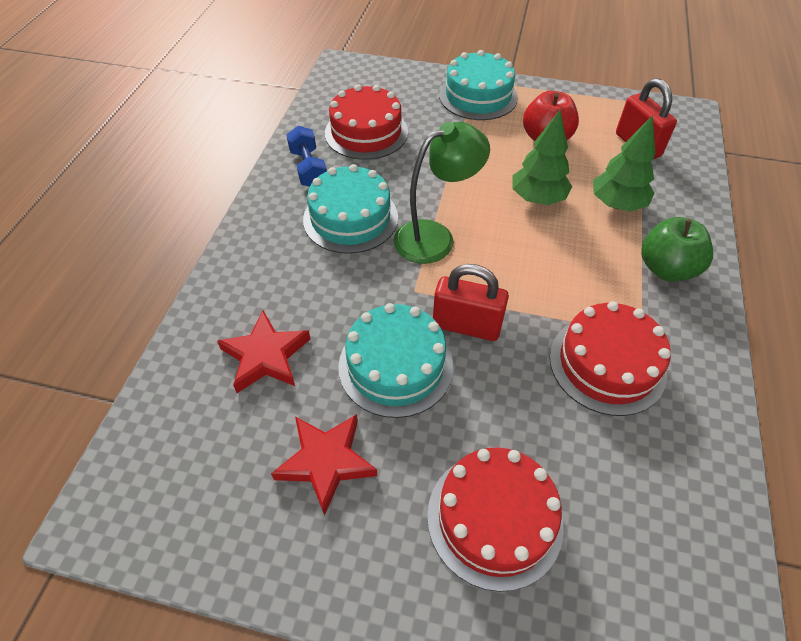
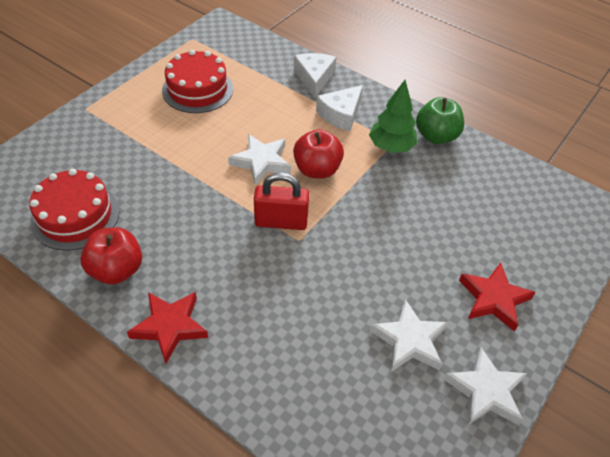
blue dumbbell: 1 -> 0
green lamp: 1 -> 0
green tree: 2 -> 1
red apple: 1 -> 2
red cake: 3 -> 2
red padlock: 2 -> 1
turquoise cake: 3 -> 0
white cheese: 0 -> 2
white star: 0 -> 3

